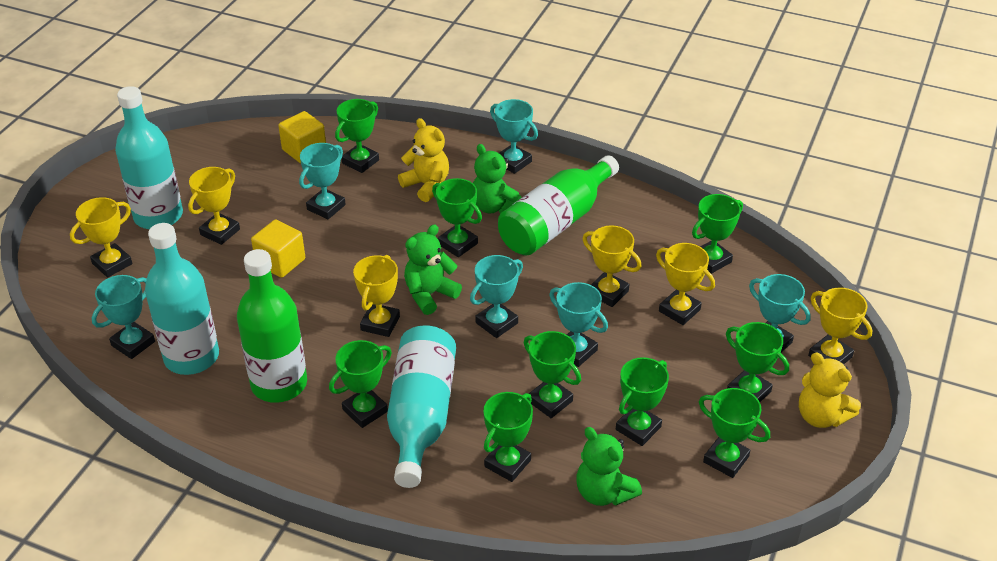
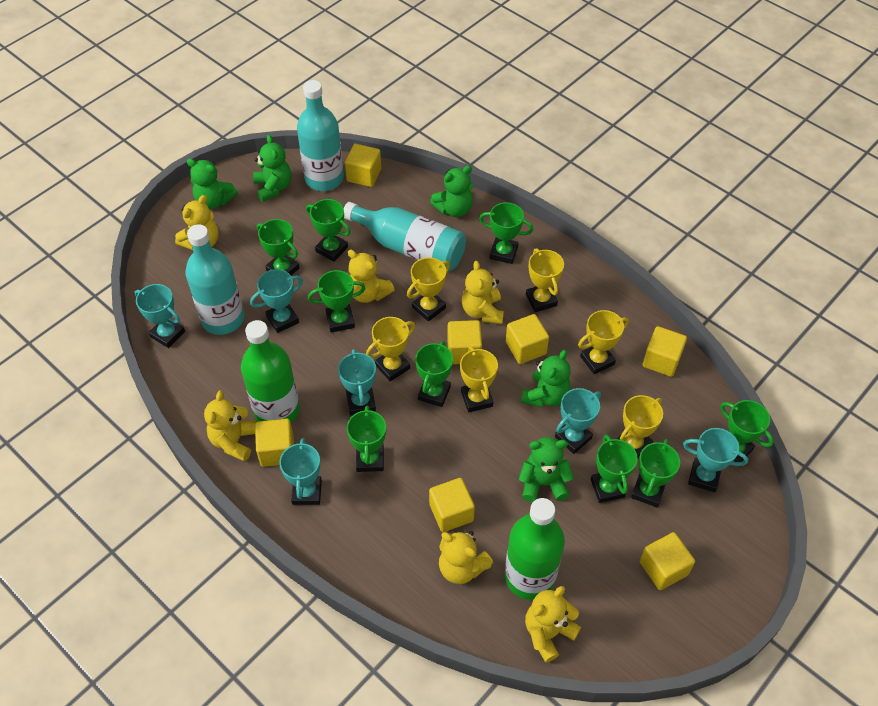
green teddy bear: 3 -> 5
yellow cube: 2 -> 7
yellow teddy bear: 2 -> 6

